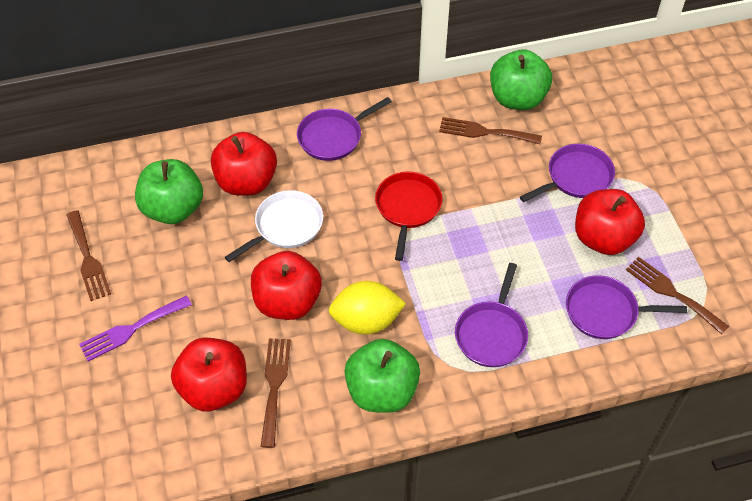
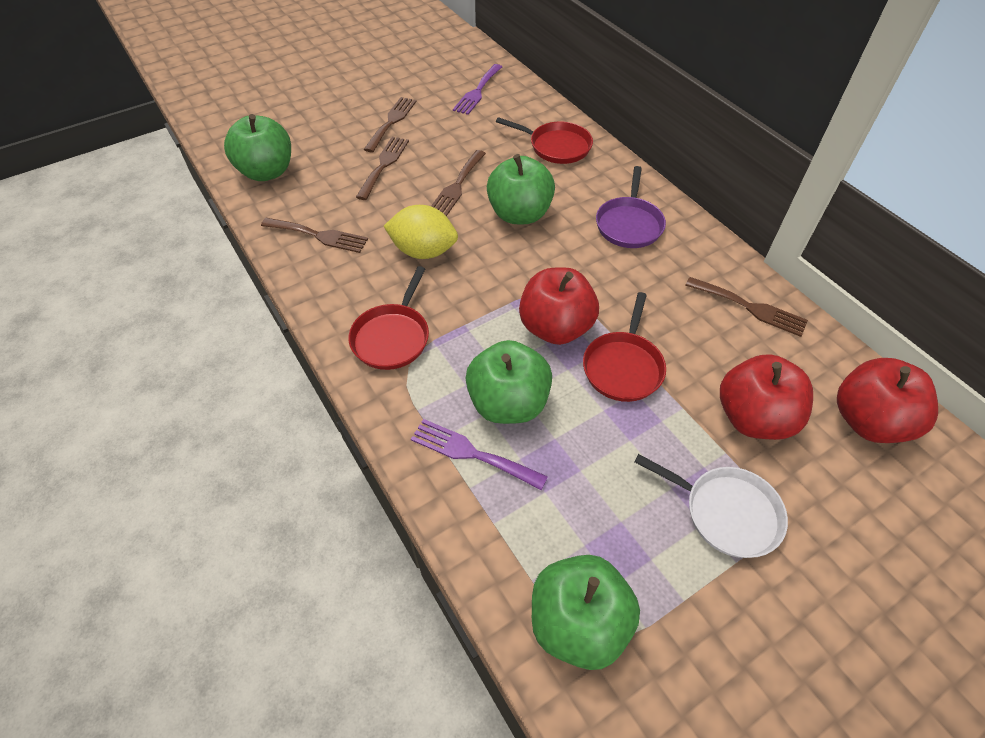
brown fork: 4 -> 5
green apple: 3 -> 4
purple fork: 1 -> 2
purple pan: 4 -> 1
red apple: 4 -> 3
red pan: 1 -> 3

